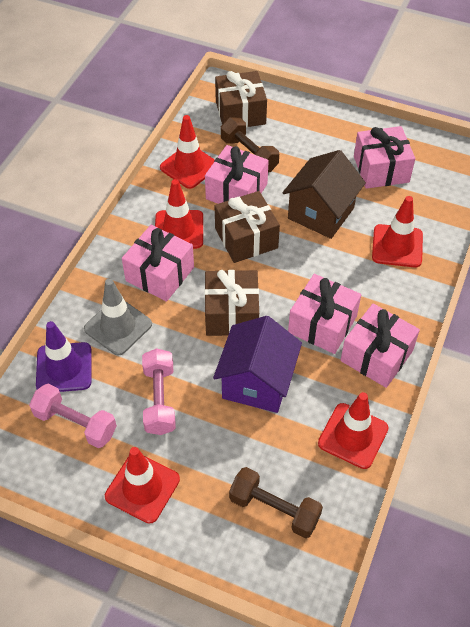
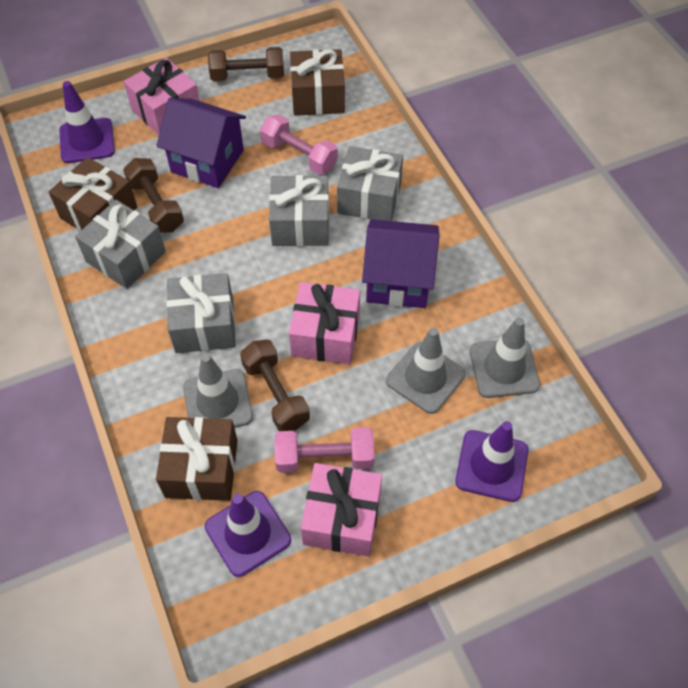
brown dumbbell: 2 -> 3
brown house: 1 -> 0
grey gift: 0 -> 4
grey traffic cone: 1 -> 3
pink gift: 5 -> 3
purple house: 1 -> 2
purple traffic cone: 1 -> 3
red traffic cone: 5 -> 0

